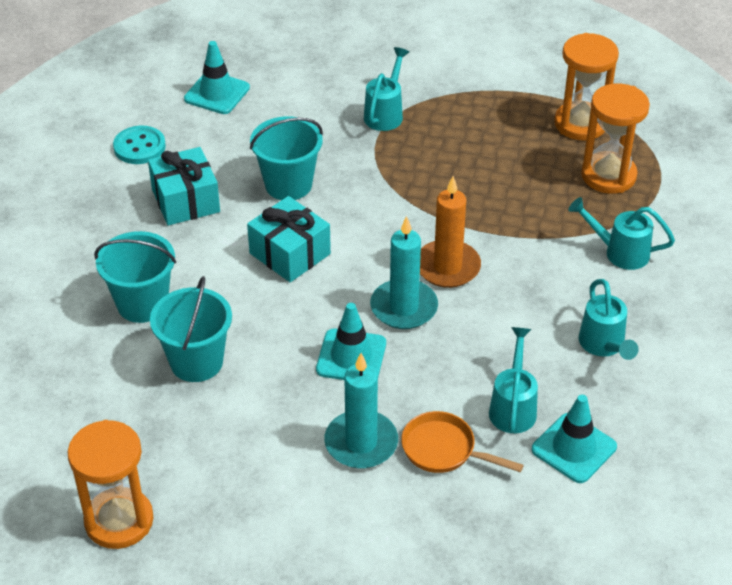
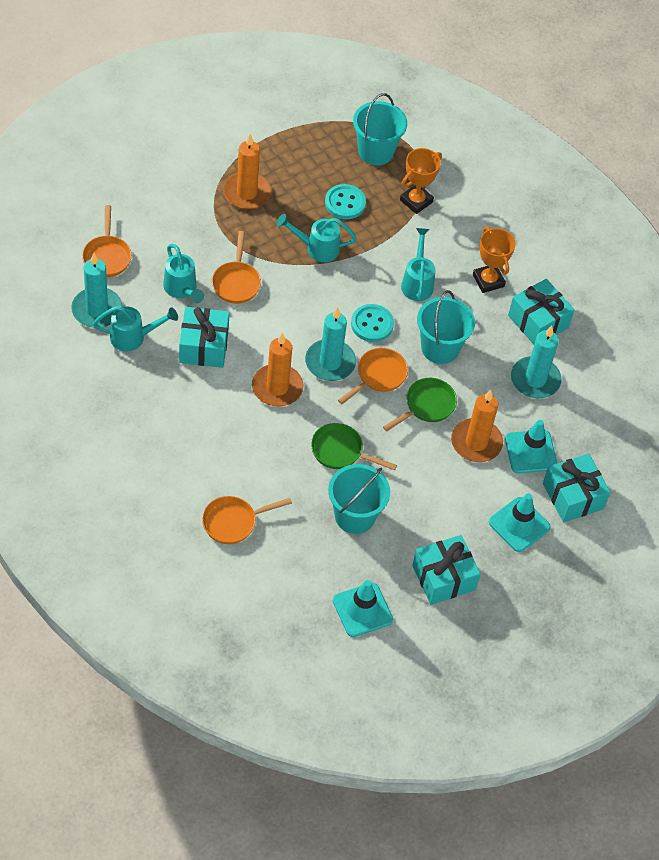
green pan: 0 -> 2
orange candle: 1 -> 3
orange hourglass: 3 -> 0
orange pan: 1 -> 4
orange trophy: 0 -> 2
turquoise button: 1 -> 2
turquoise candle: 2 -> 3
turquoise gift: 2 -> 4

